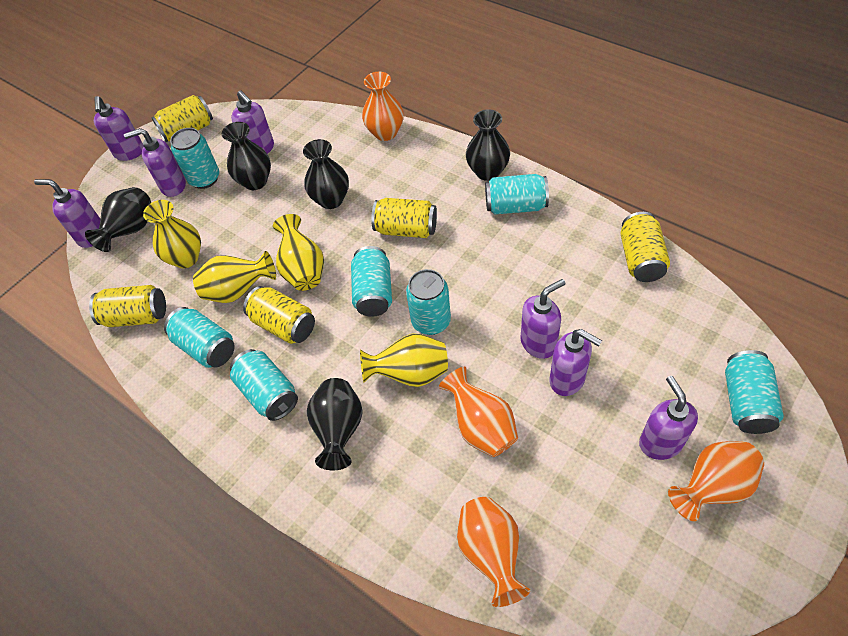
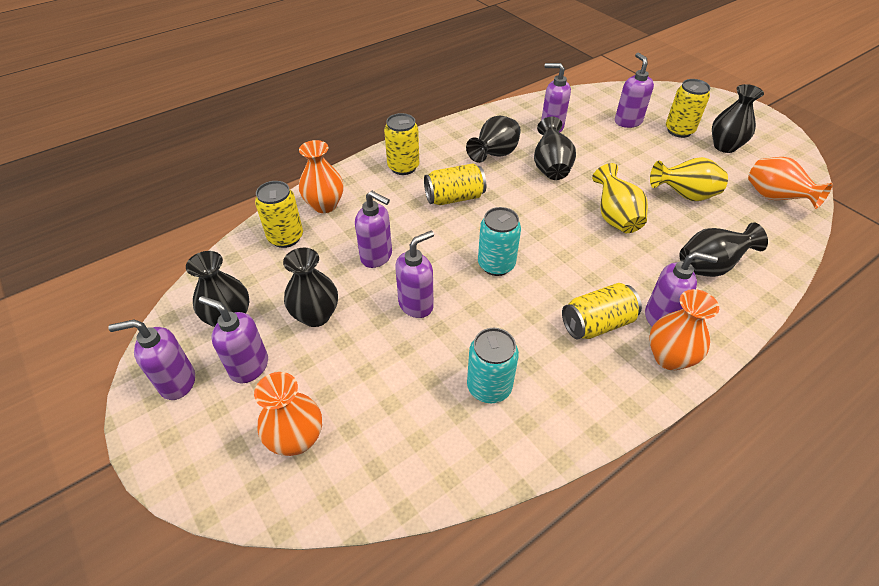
black vase: 5 -> 6
turquoise can: 7 -> 2
yellow vase: 4 -> 2

